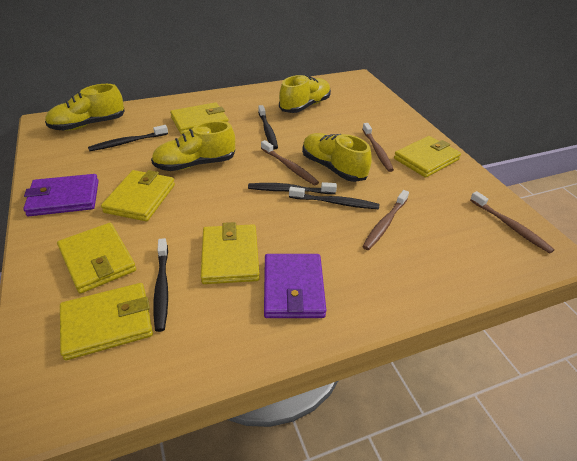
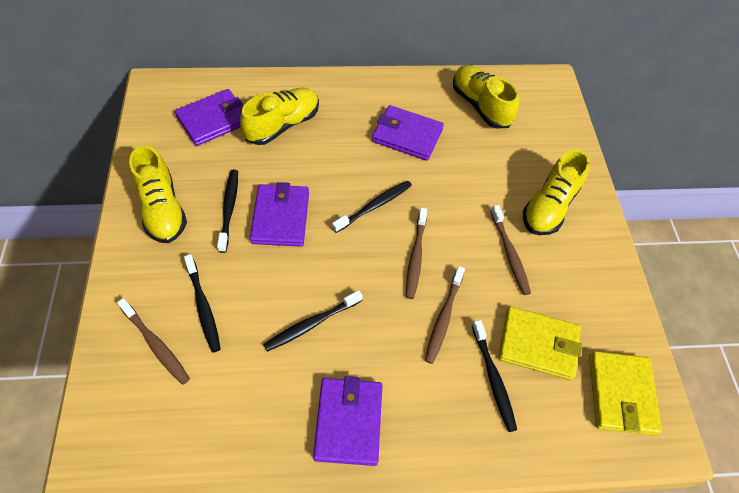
purple wallet: 2 -> 4
yellow wallet: 6 -> 2

